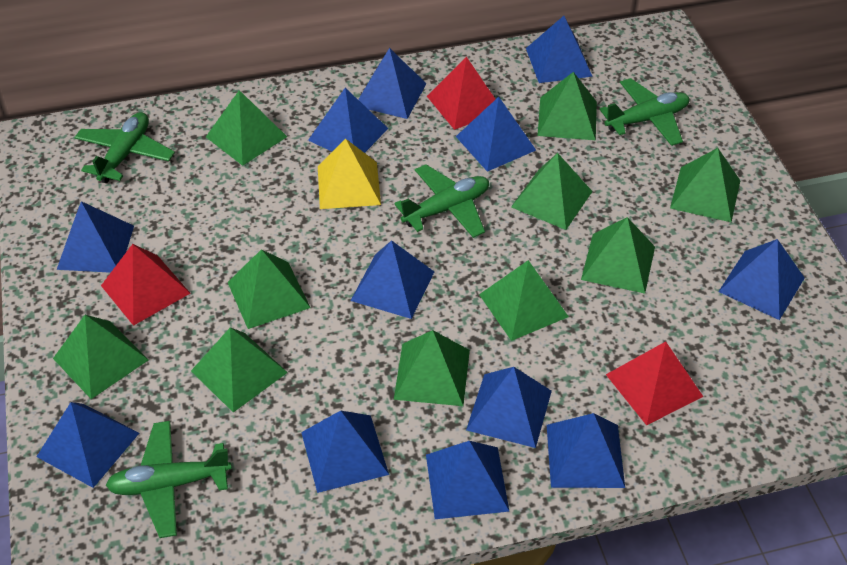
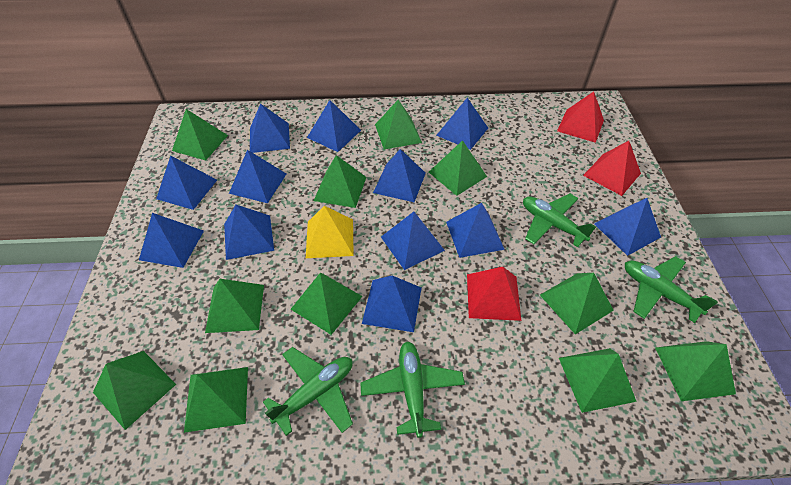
green pyramid: 10 -> 11

